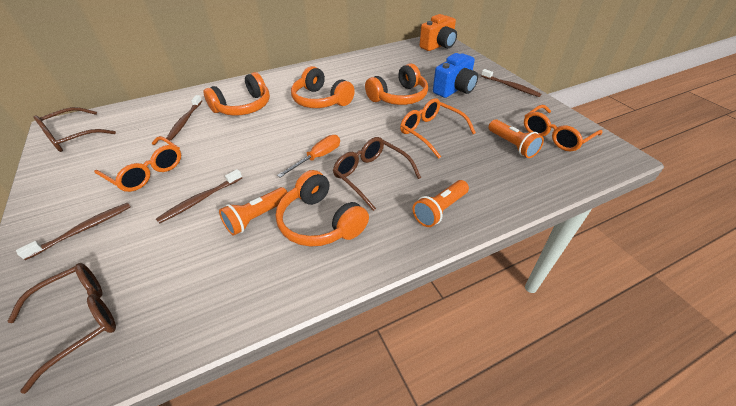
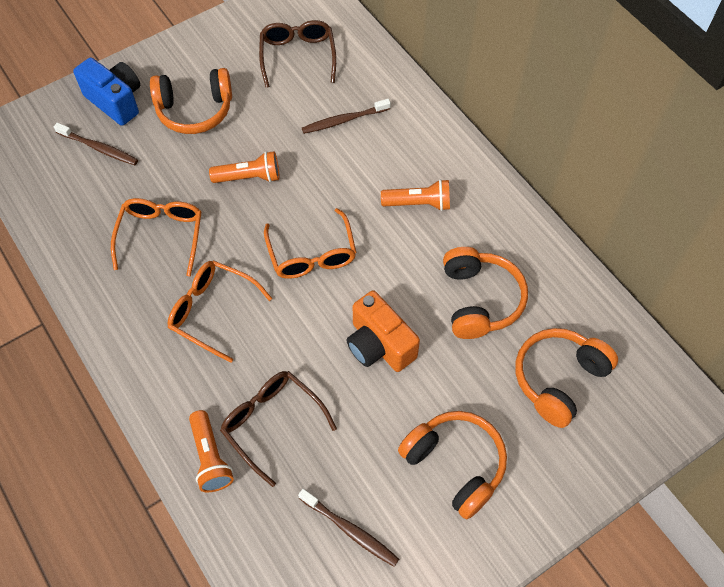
brown glasses: 3 -> 2
brown toothbrush: 4 -> 3
orange screwdriver: 1 -> 0

